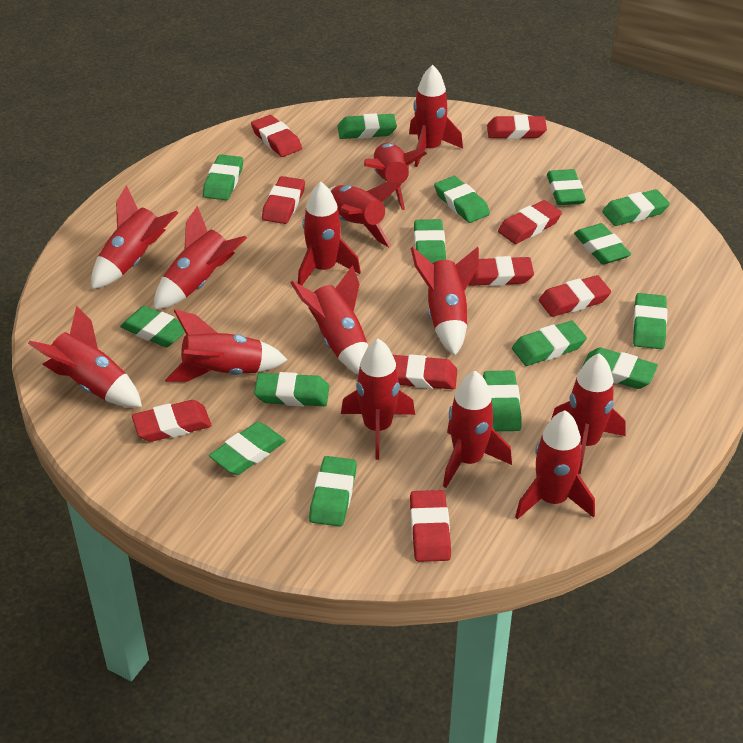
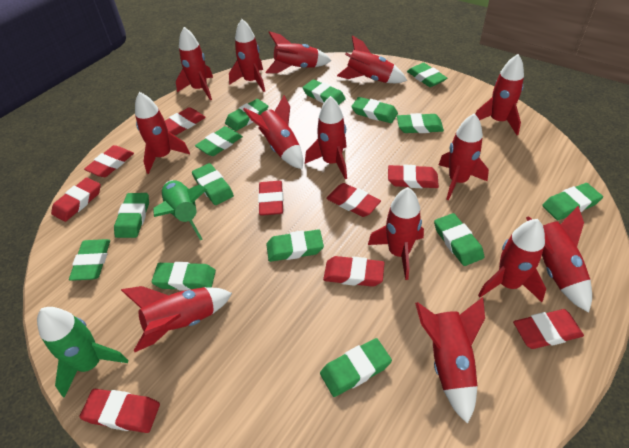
green eraser: 15 -> 14
green rocket: 0 -> 2

